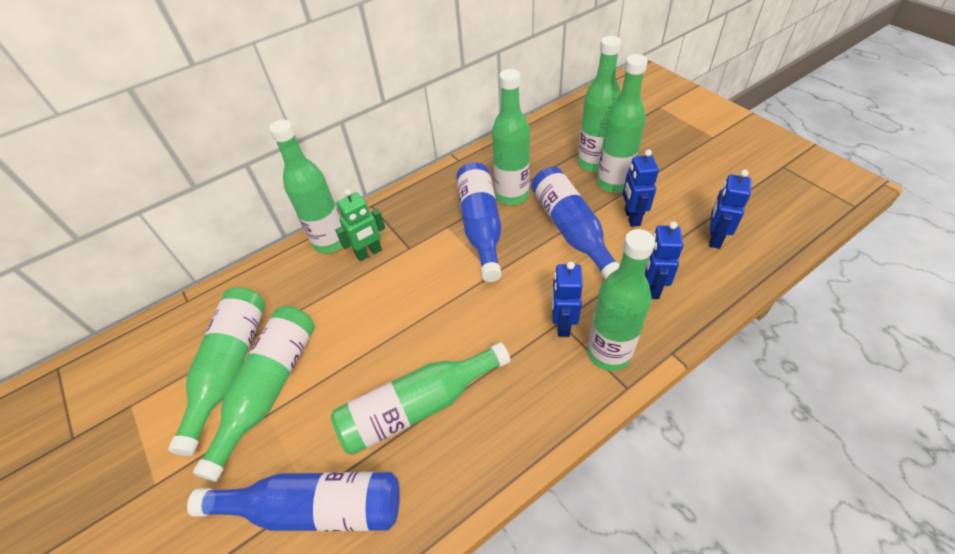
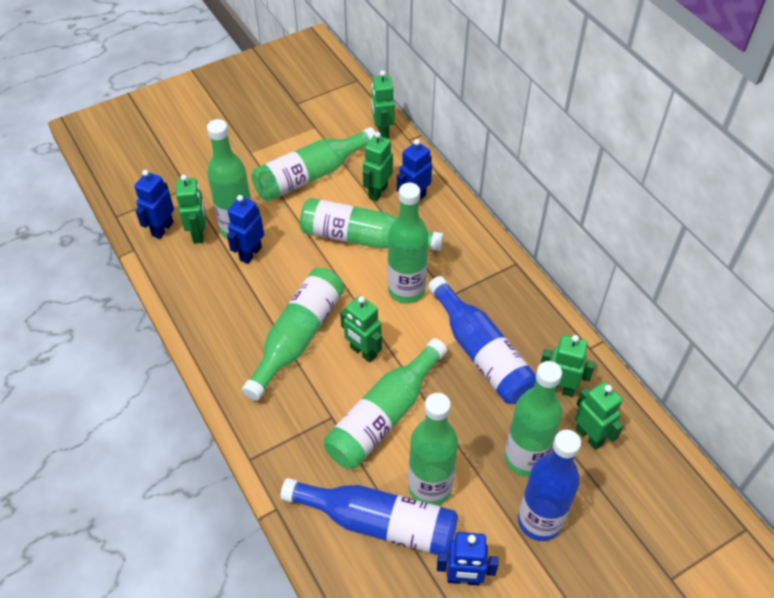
green robot: 1 -> 6

